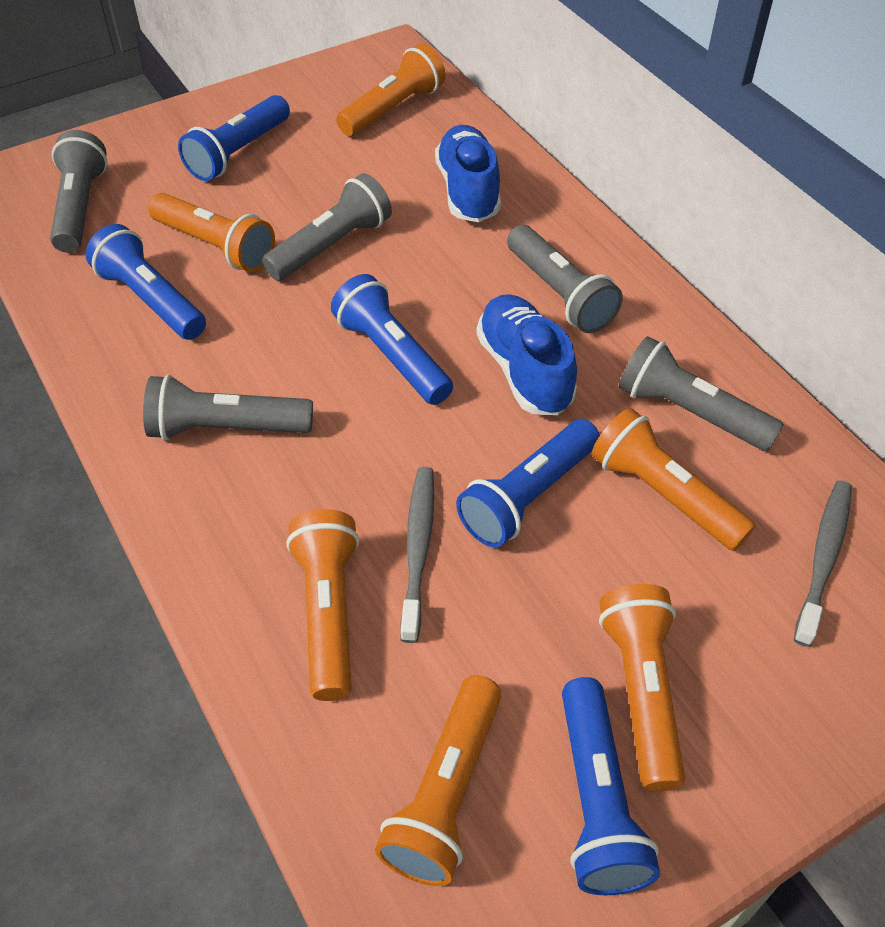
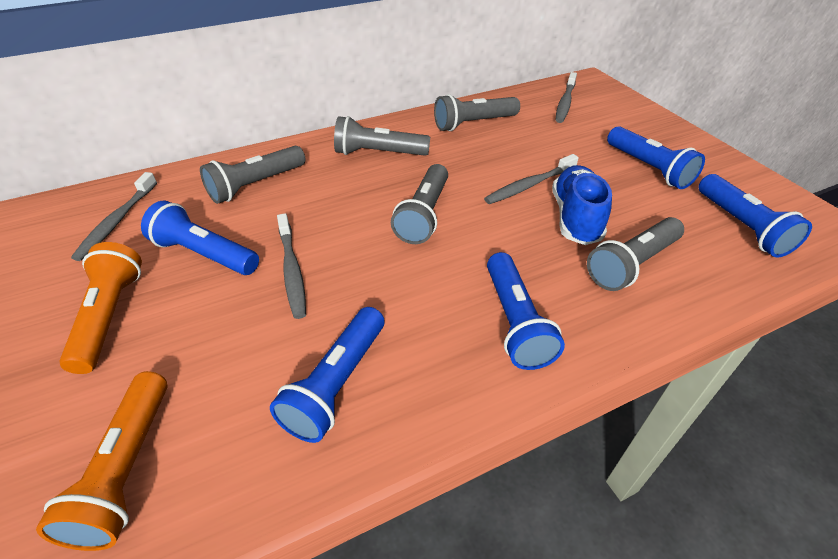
blue shoe: 2 -> 1
grey toothbrush: 2 -> 4
orange flashlight: 6 -> 2

